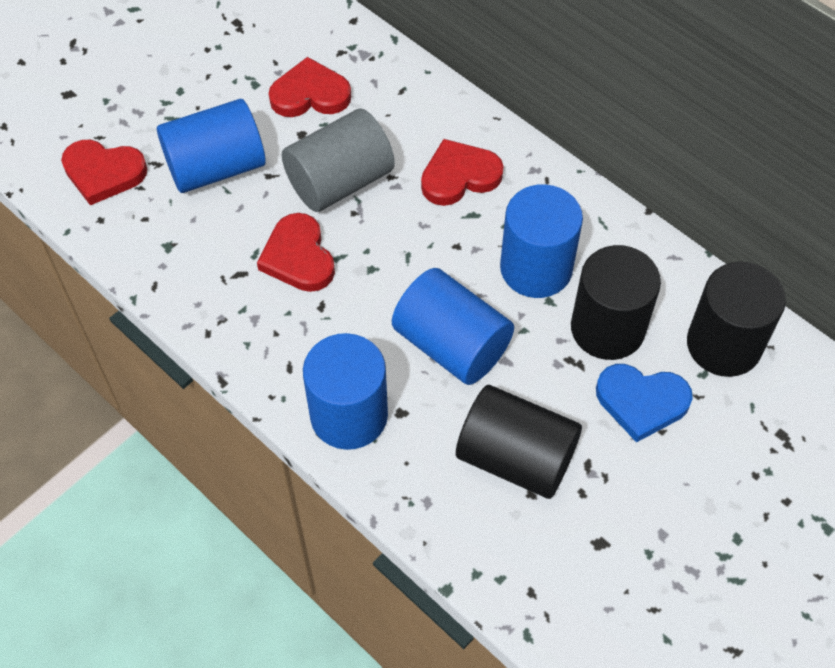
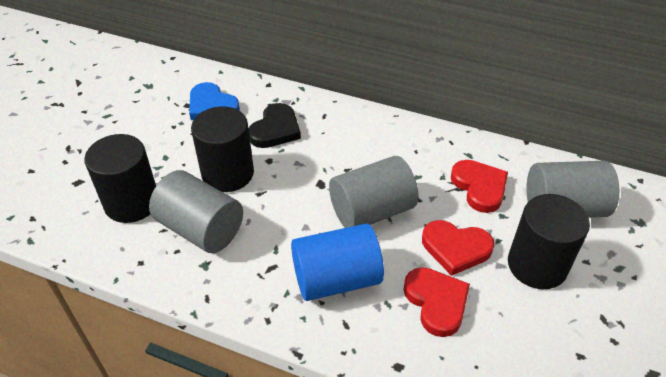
black heart: 0 -> 1
blue cylinder: 4 -> 1
grey cylinder: 1 -> 3
red heart: 4 -> 3

